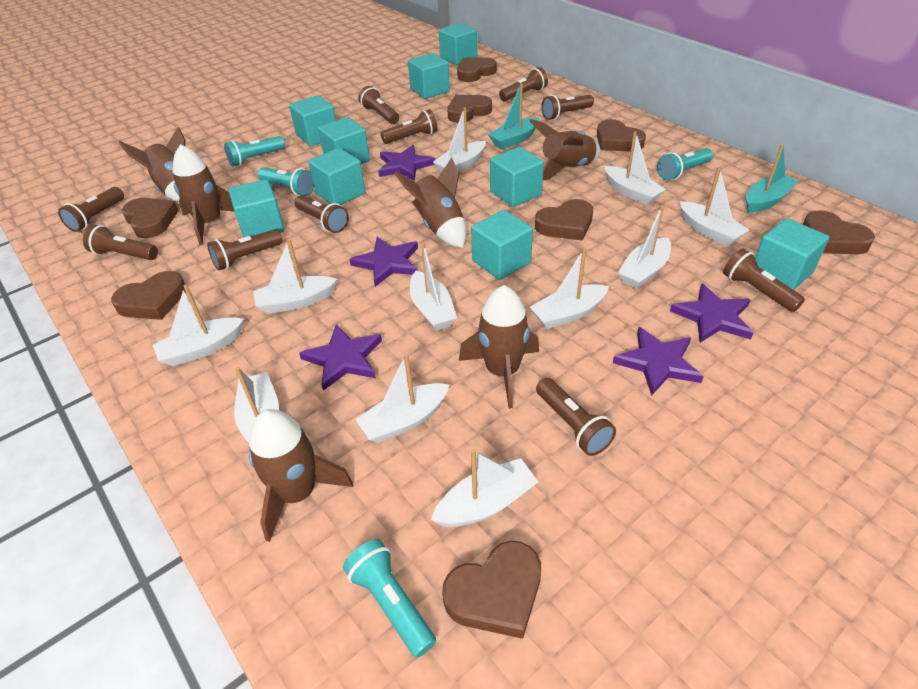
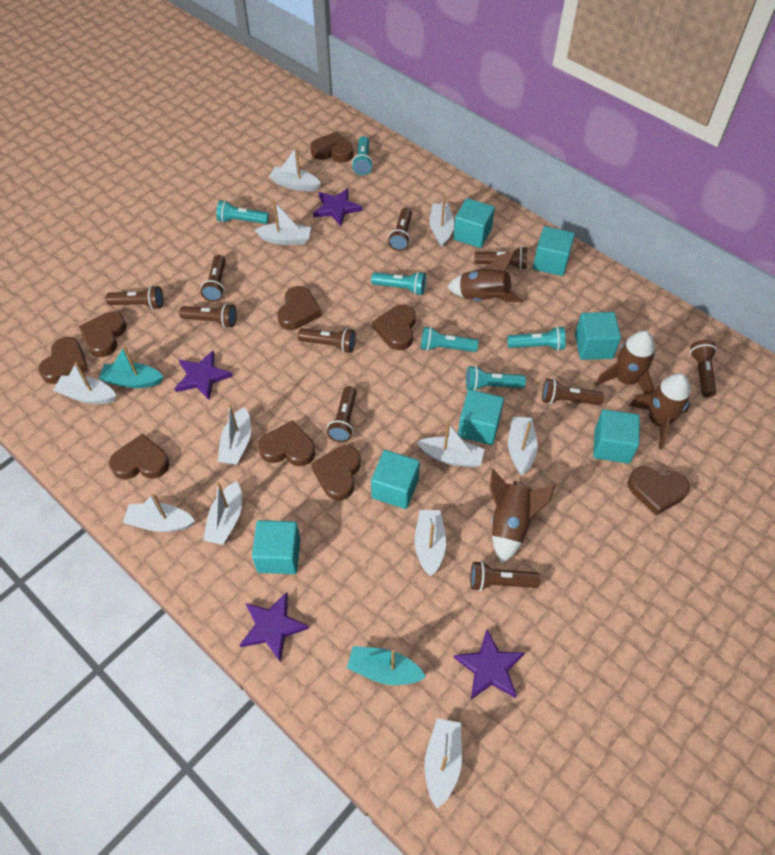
brown heart: 8 -> 9
brown rocket: 6 -> 4
purple star: 5 -> 4
turquoise cube: 9 -> 7
turquoise flashlight: 4 -> 6

